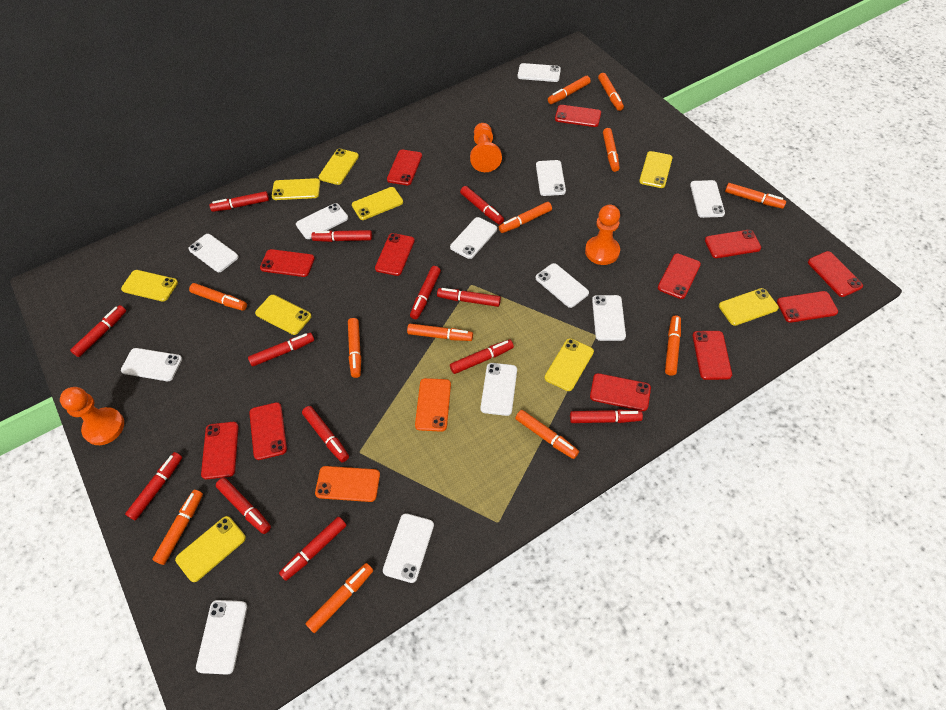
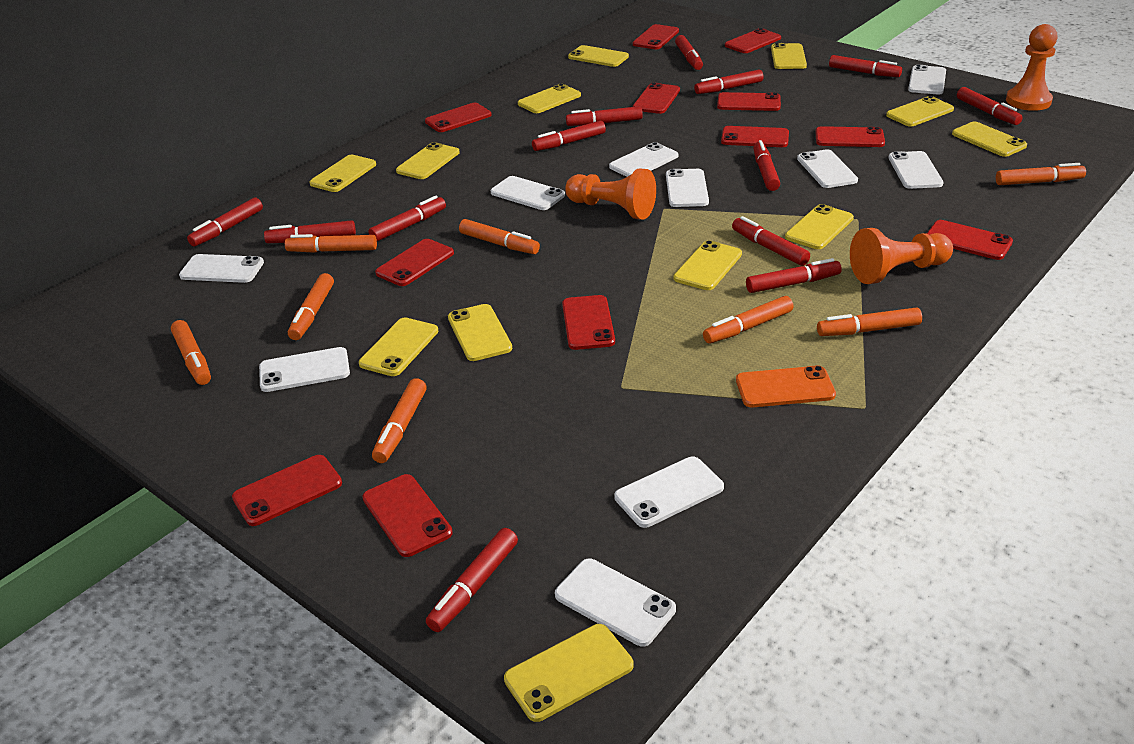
orange marker: 12 -> 8
orange phone: 2 -> 1
white phone: 12 -> 10
yellow phone: 9 -> 12

